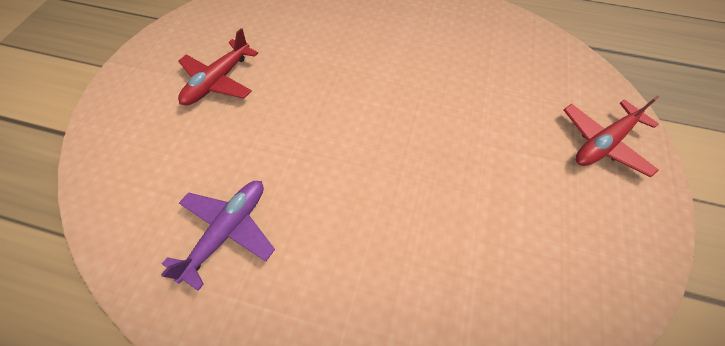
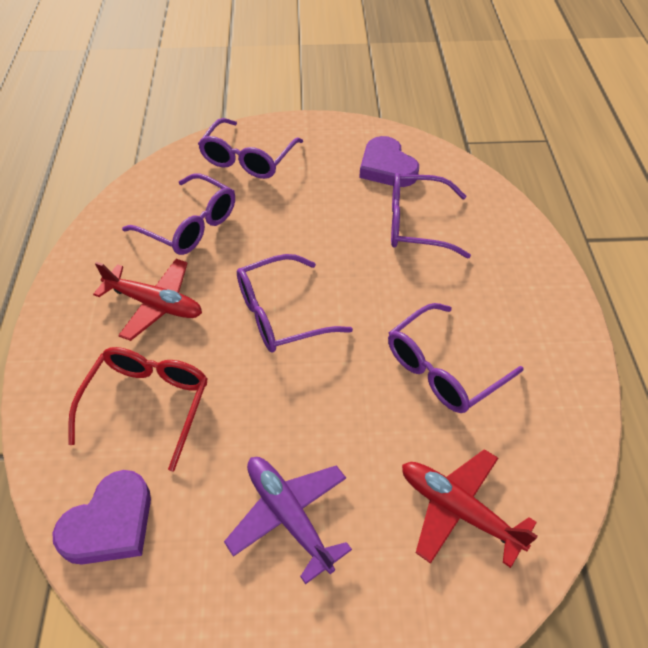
purple glasses: 0 -> 5
purple heart: 0 -> 2
red glasses: 0 -> 1

